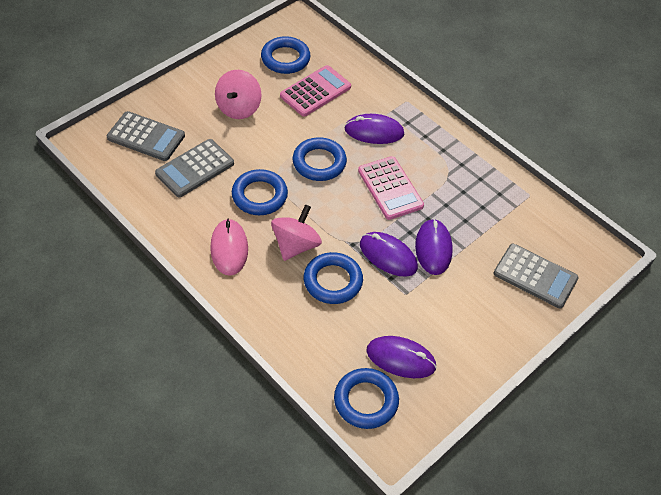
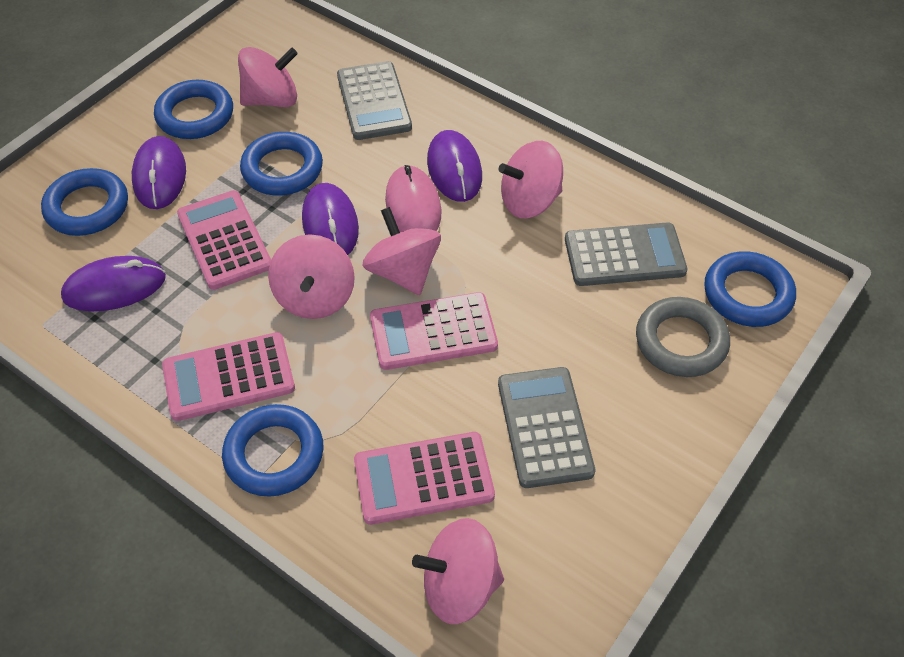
grey ring: 0 -> 1
pink calculator: 2 -> 4
pink spinning top: 2 -> 5

